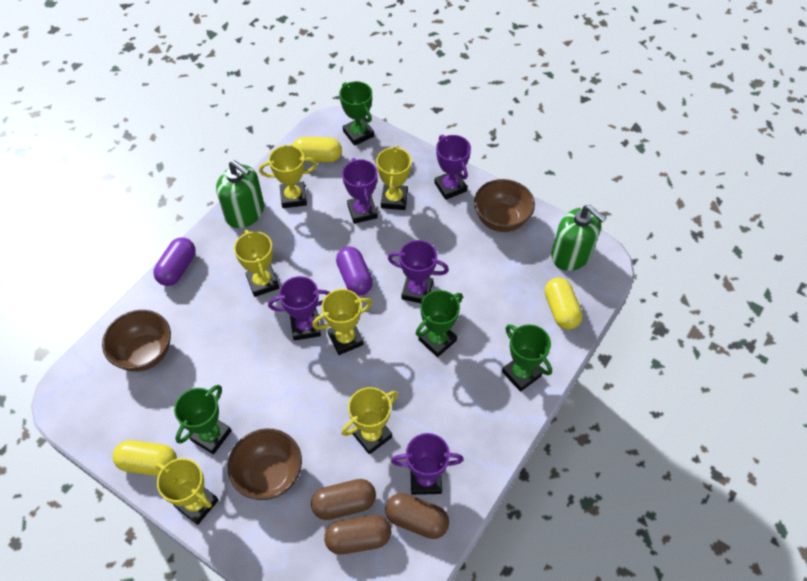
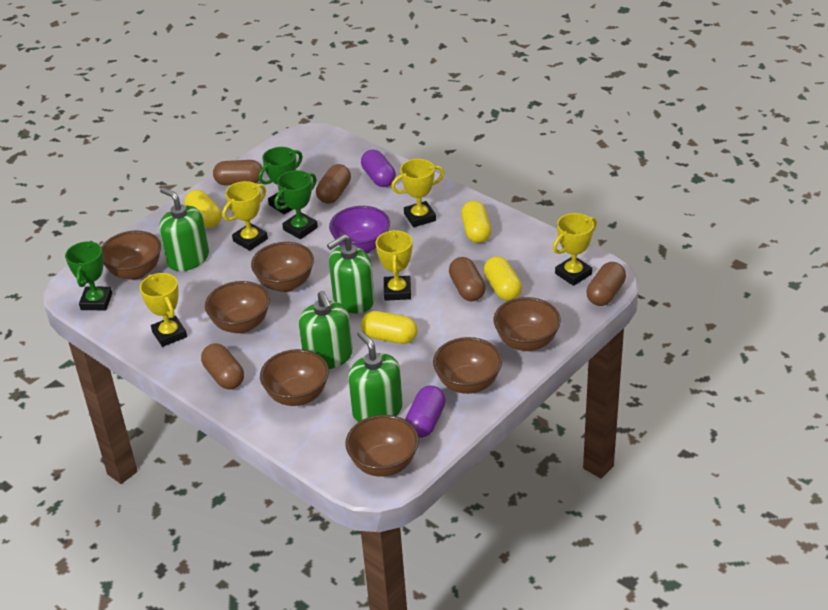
brown bowl: 3 -> 7
brown capsule: 3 -> 5
green soap dispenser: 2 -> 4
green trophy: 4 -> 3
purple bowl: 0 -> 1
purple trophy: 5 -> 0
yellow capsule: 3 -> 4
yellow trophy: 6 -> 5

